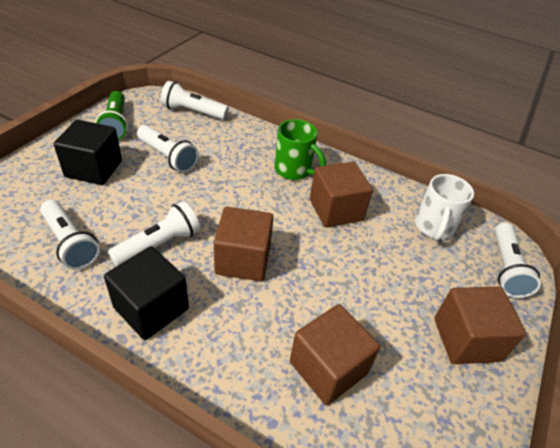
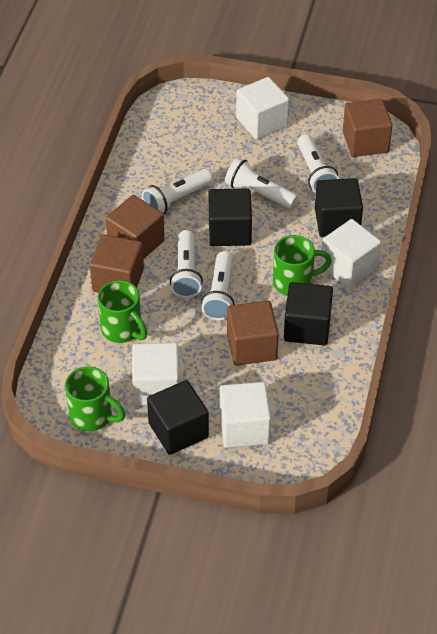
black cube: 2 -> 4
green flashlight: 1 -> 0
green mug: 1 -> 3
white cube: 0 -> 4
white mug: 1 -> 0

